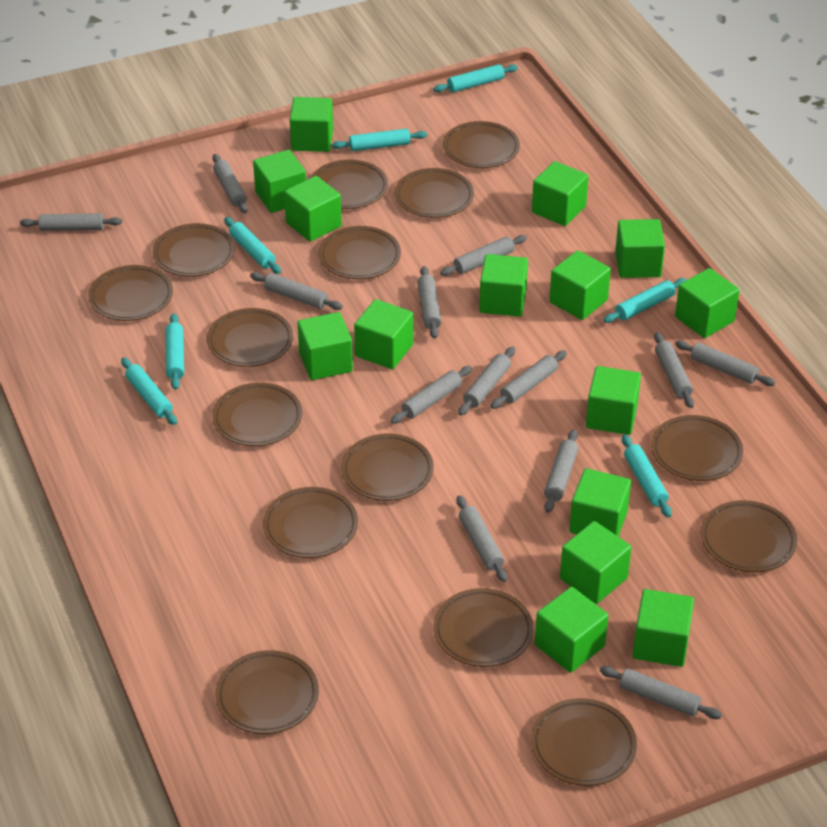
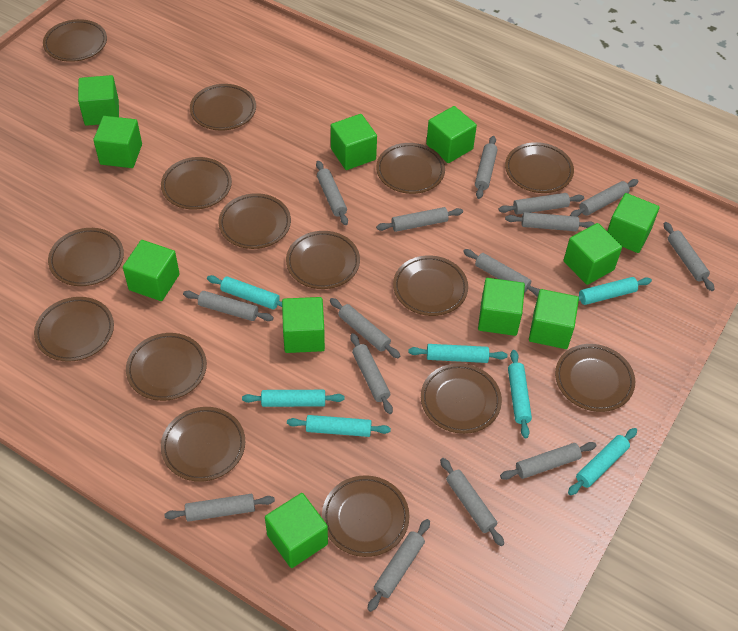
green cube: 15 -> 11
grey rolling pin: 13 -> 15

